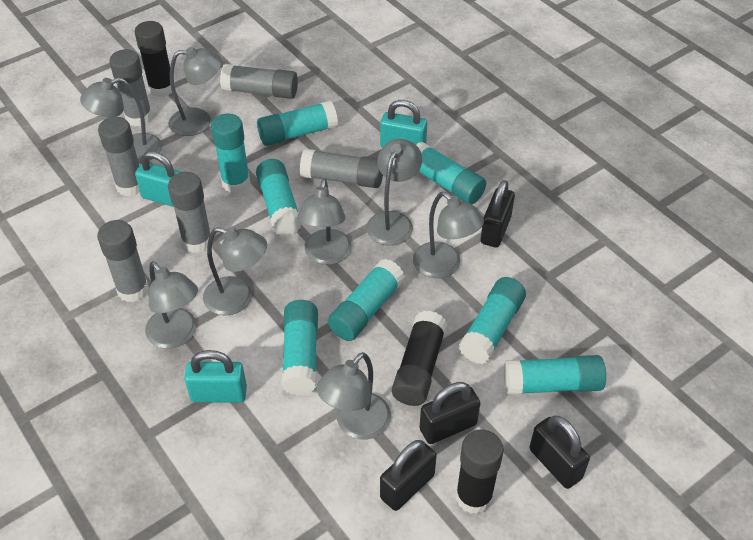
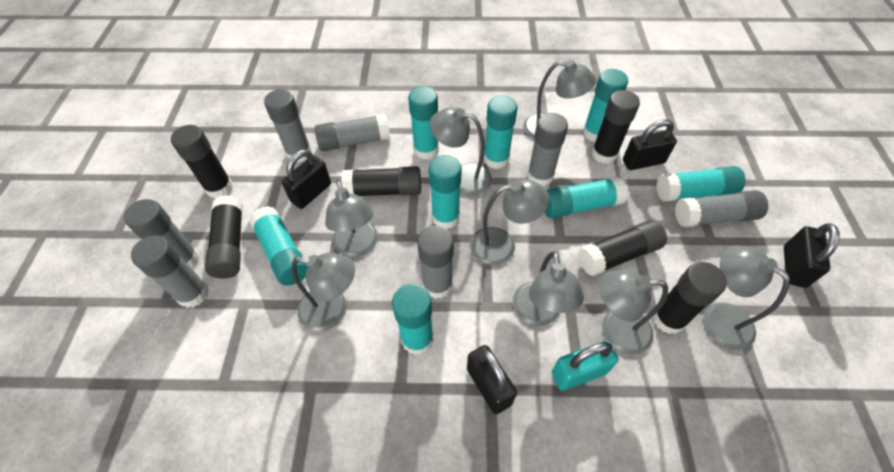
black glue stick: 3 -> 6
grey glue stick: 6 -> 7
turquoise padlock: 3 -> 1

